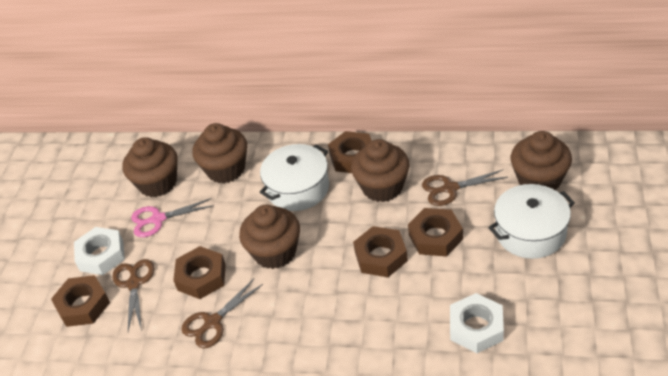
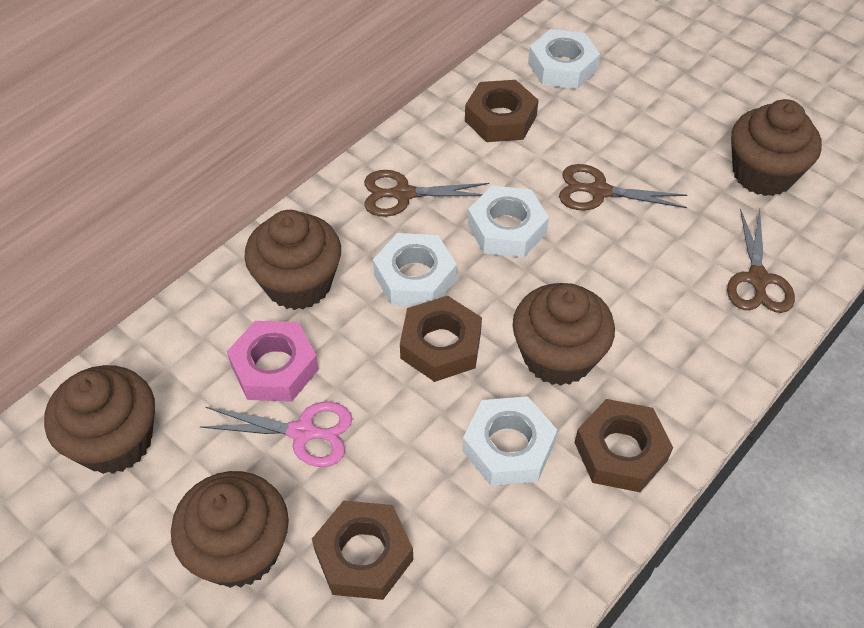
brown nut: 5 -> 4
pink nut: 0 -> 1
white nut: 2 -> 4
white pot: 2 -> 0

